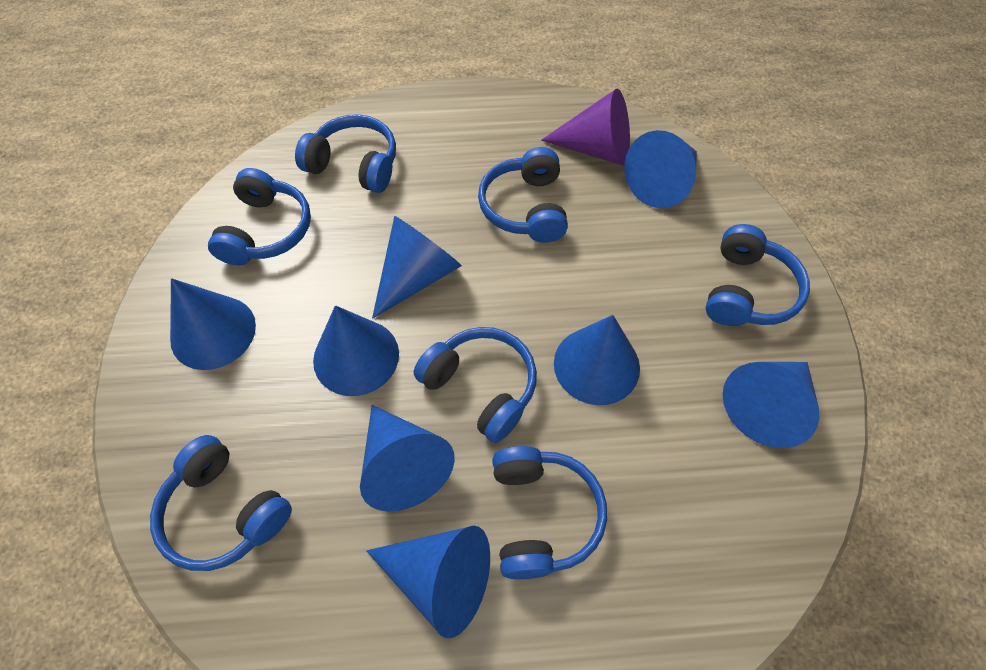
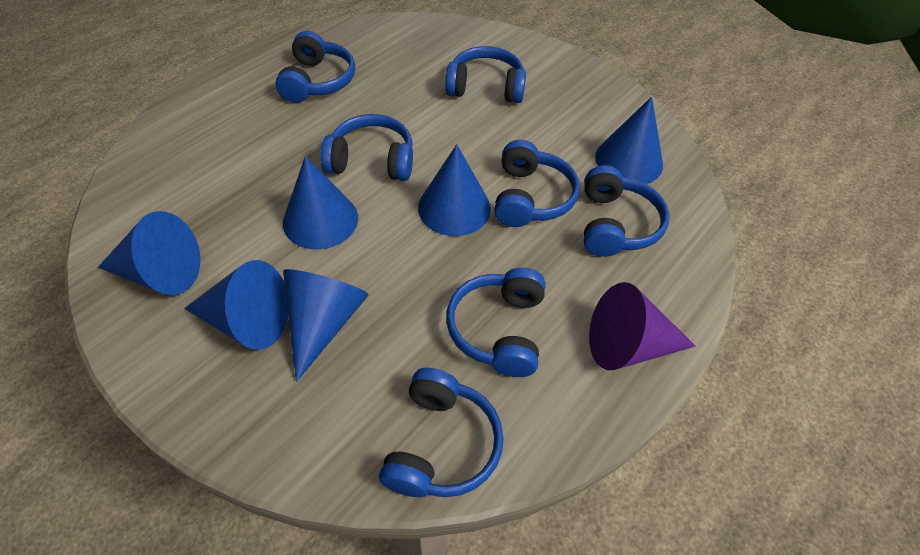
blue cone: 8 -> 6

